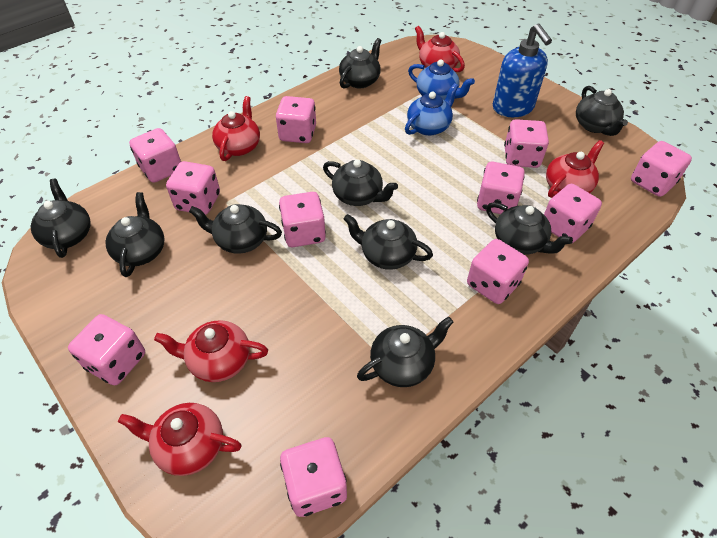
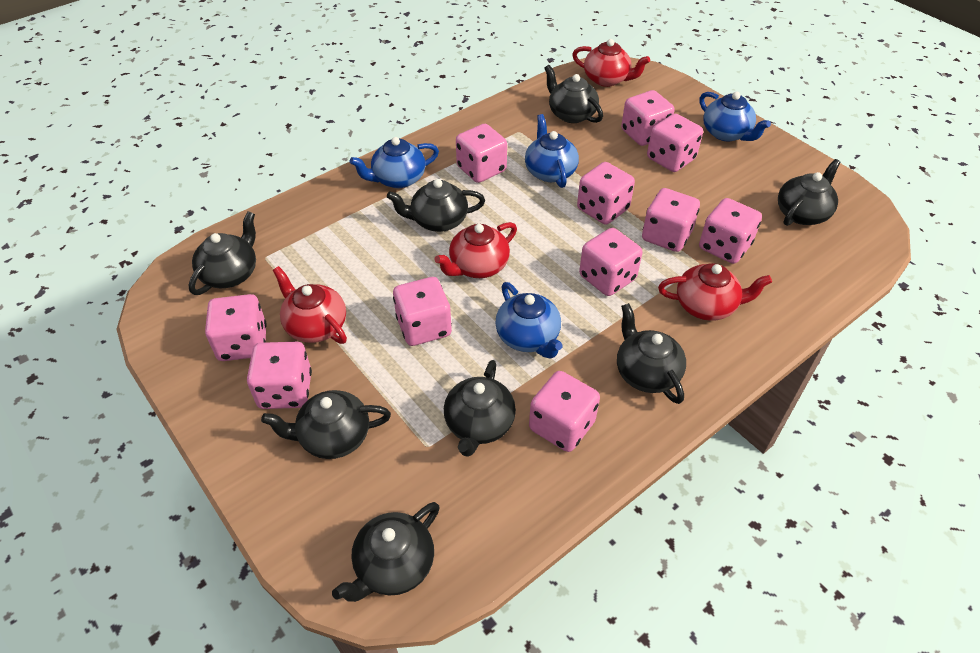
black teapot: 9 -> 8
blue soap dispenser: 1 -> 0
blue teapot: 2 -> 4
red teapot: 5 -> 4

